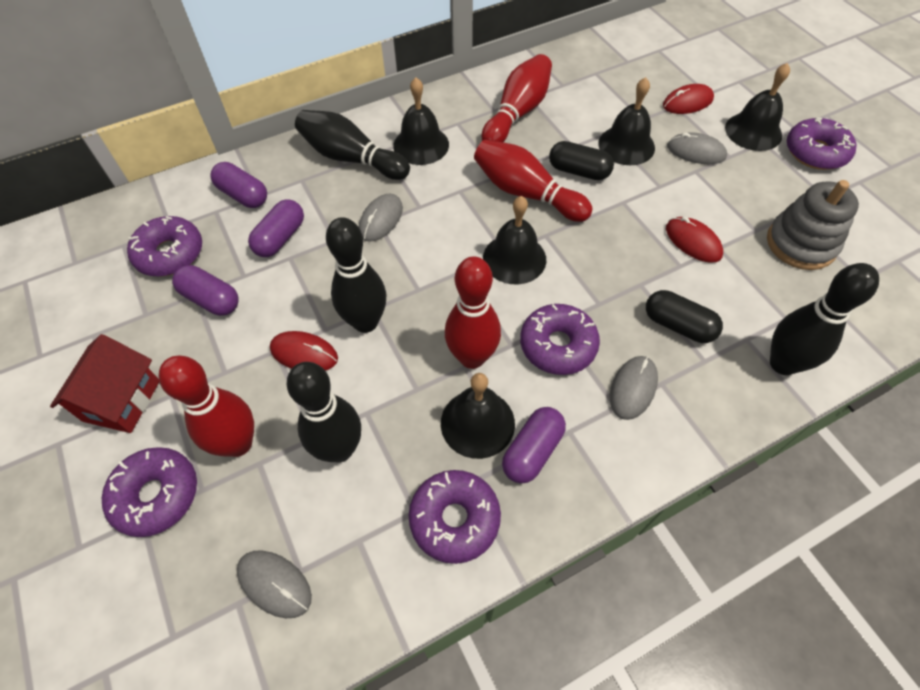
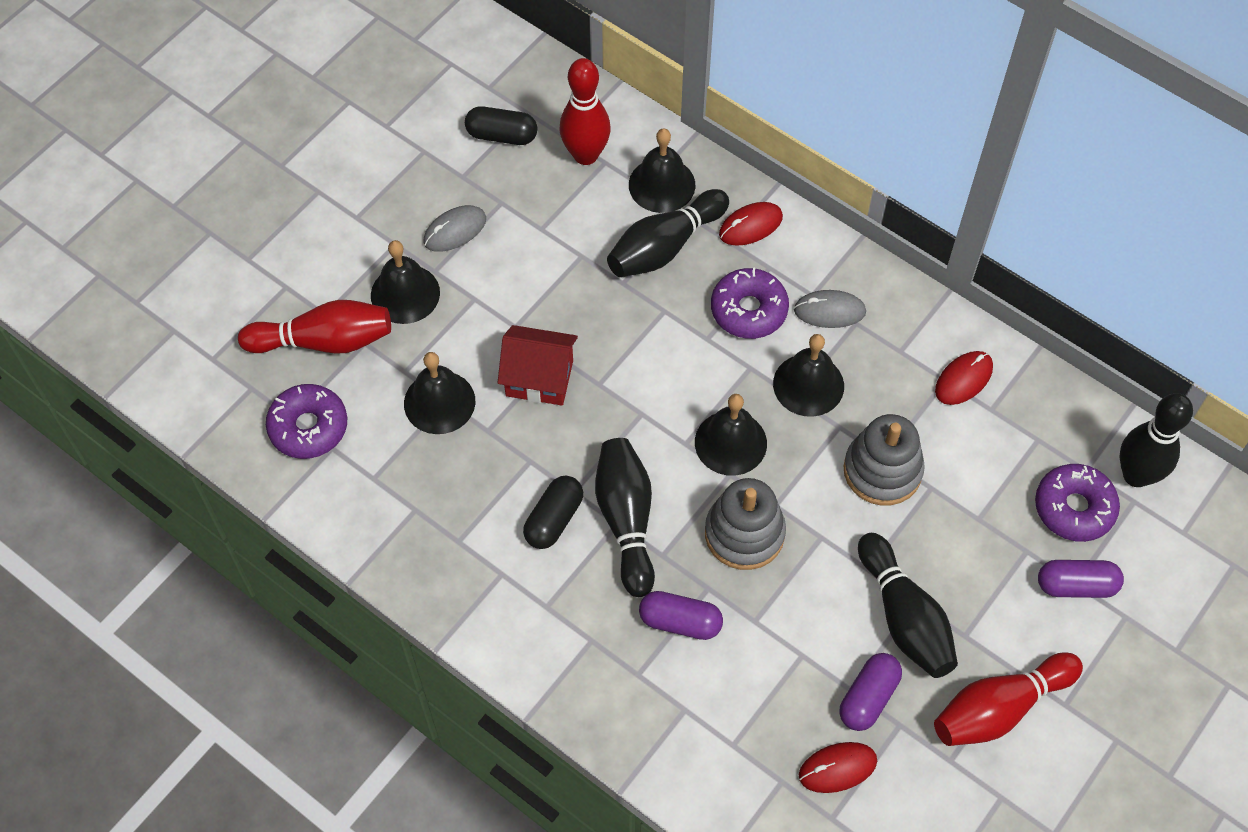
grey mouse: 4 -> 2
grey stacking toy: 1 -> 2
purple capsule: 4 -> 3
purple donut: 5 -> 3
red bowling pin: 4 -> 3

